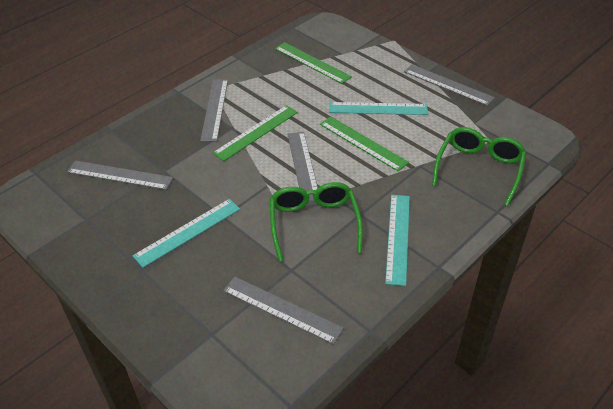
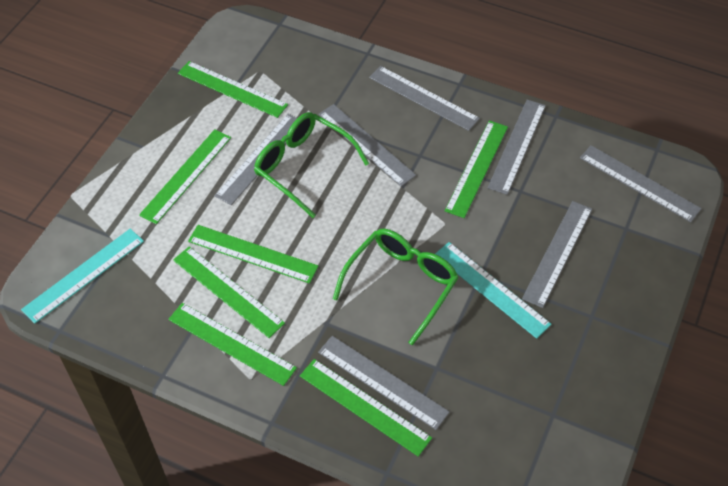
green ruler: 3 -> 7
grey ruler: 5 -> 7
turquoise ruler: 3 -> 2

